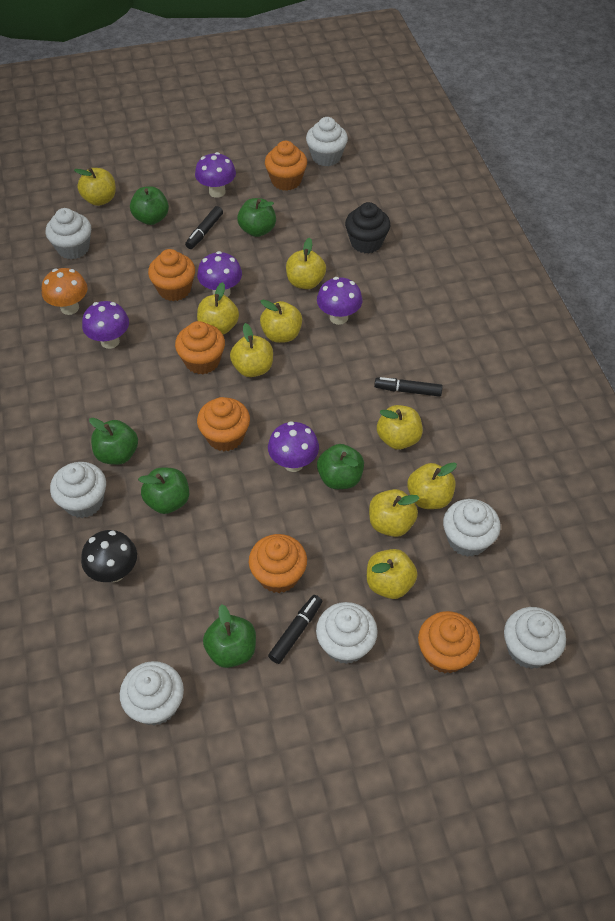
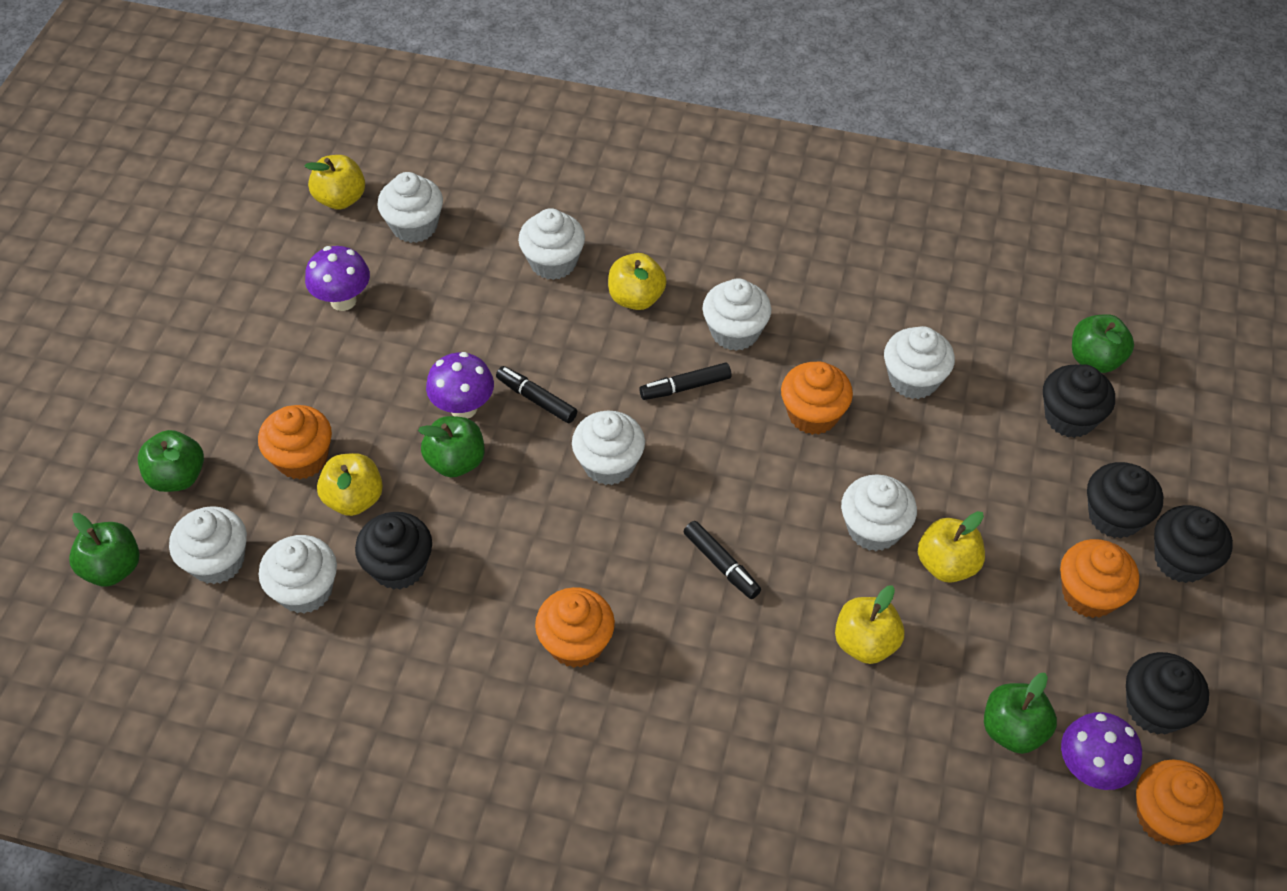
black cupcake: 1 -> 5
black mushroom: 1 -> 0
green apple: 6 -> 5
orange cupcake: 6 -> 5
orange mushroom: 1 -> 0
purple mushroom: 5 -> 3
white cupcake: 7 -> 8
yellow apple: 9 -> 5

